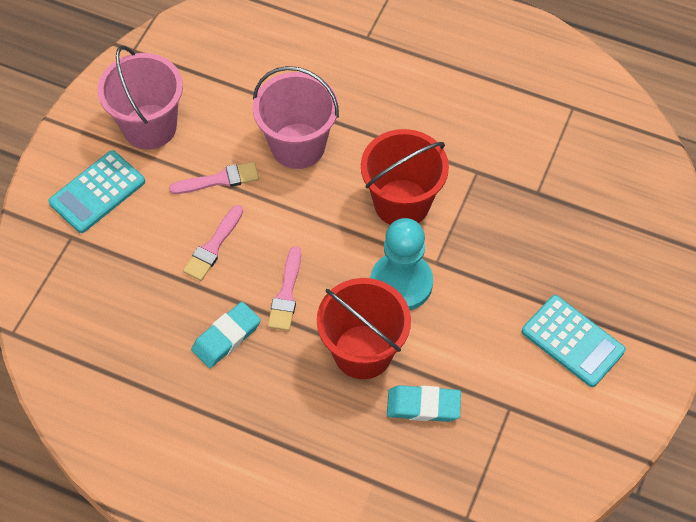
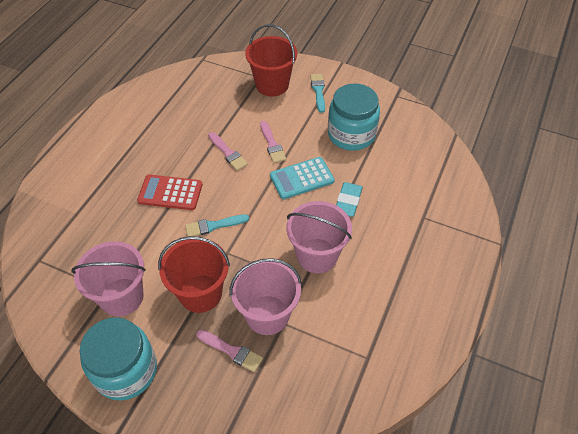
pink bucket: 2 -> 3
red calculator: 0 -> 1
turquoise brush: 0 -> 2
turquoise calculator: 2 -> 1
turquoise eraser: 2 -> 1
turquoise jar: 0 -> 2
turquoise pawn: 1 -> 0

